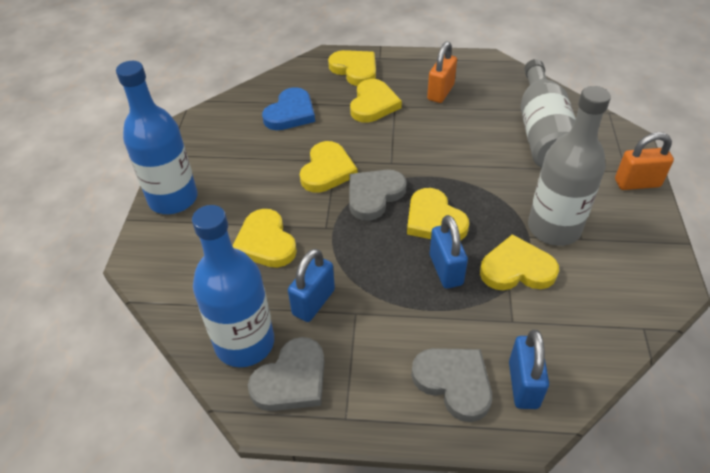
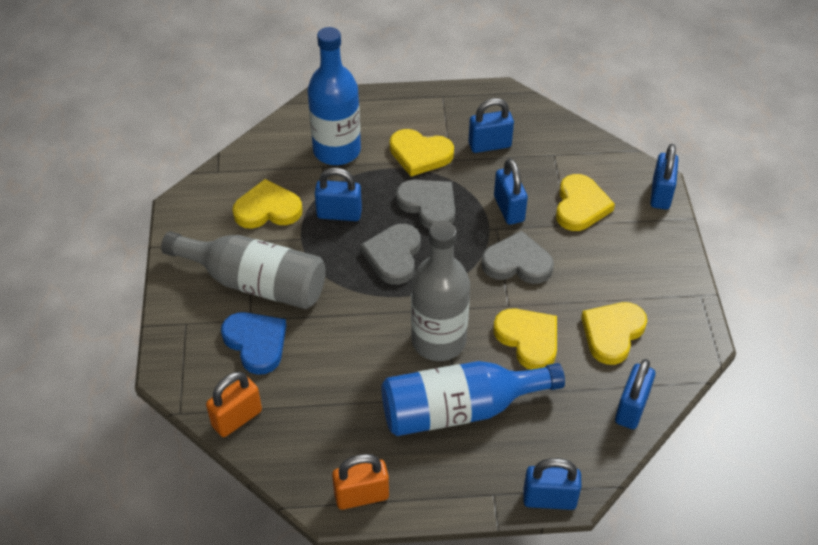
blue padlock: 3 -> 6
yellow heart: 6 -> 5

